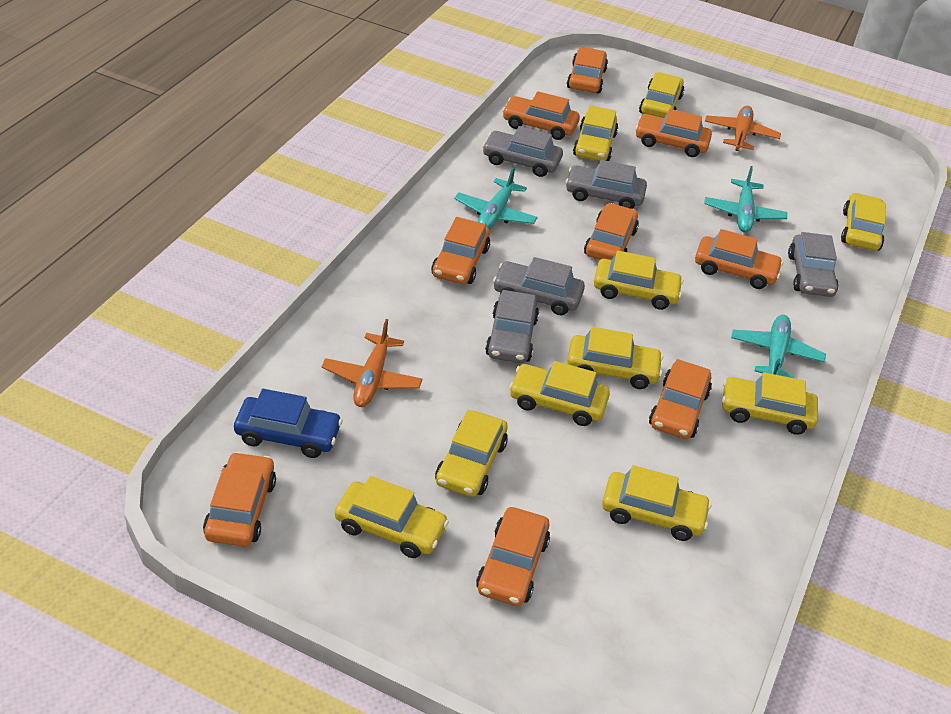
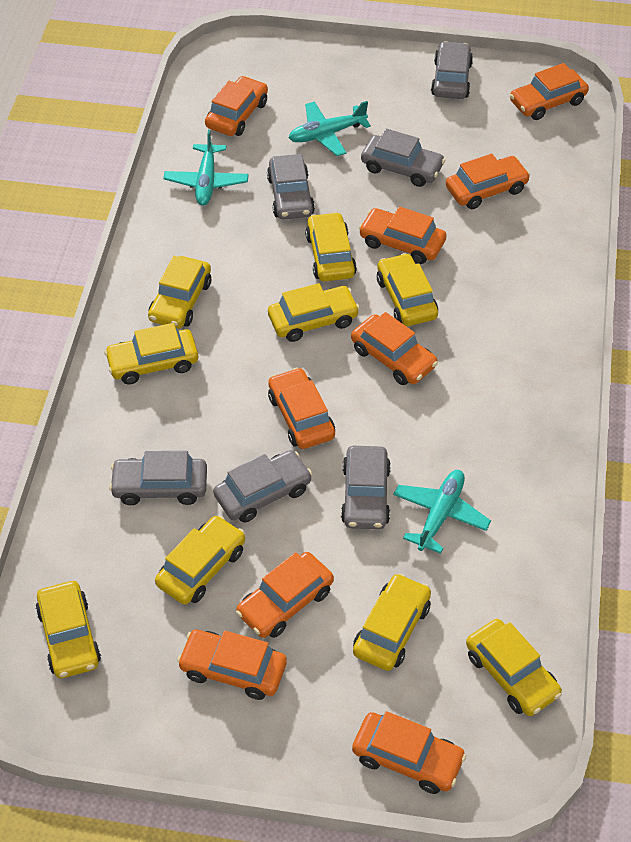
blue car: 1 -> 0
grey car: 5 -> 6
orange plane: 2 -> 0
yellow car: 10 -> 9

